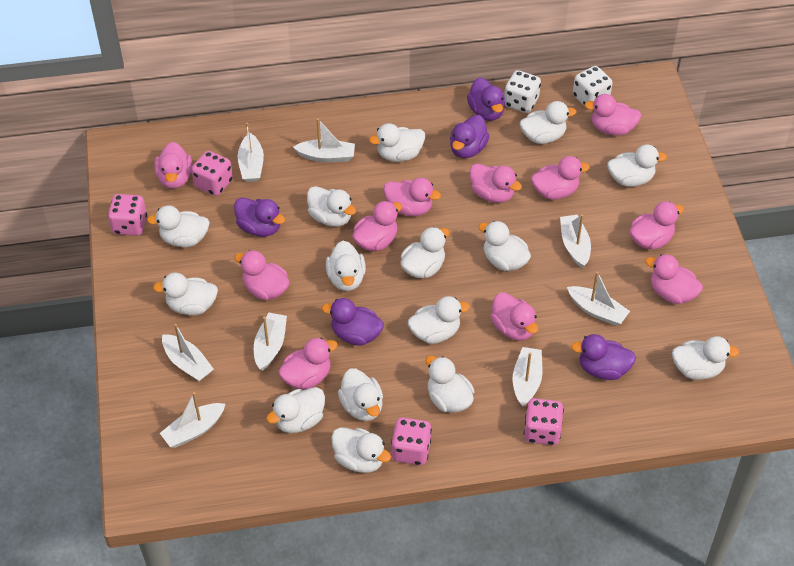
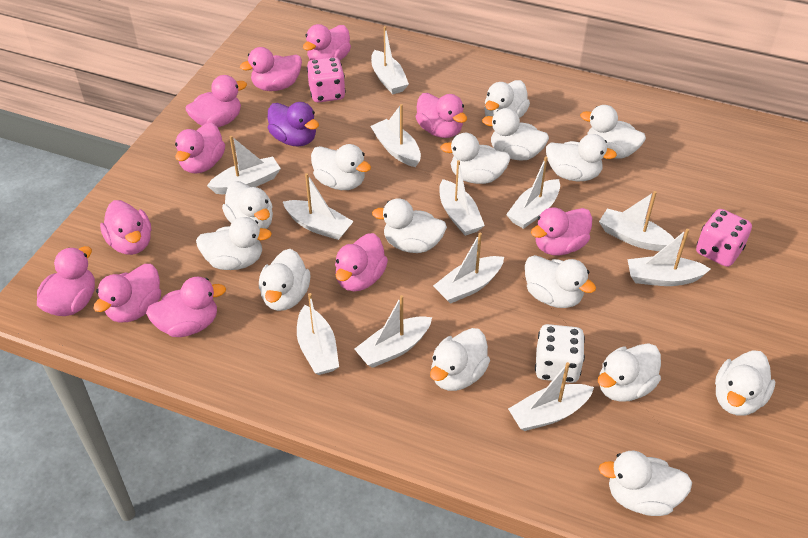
pink dice: 4 -> 2
purple duck: 5 -> 1
white boat: 8 -> 12
white dice: 2 -> 1

